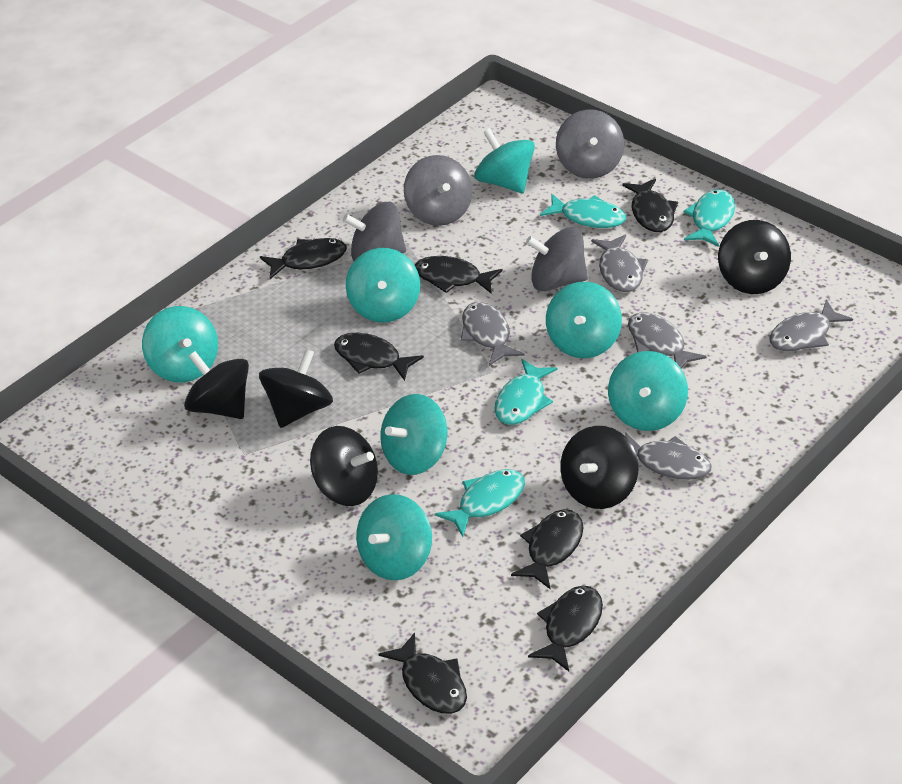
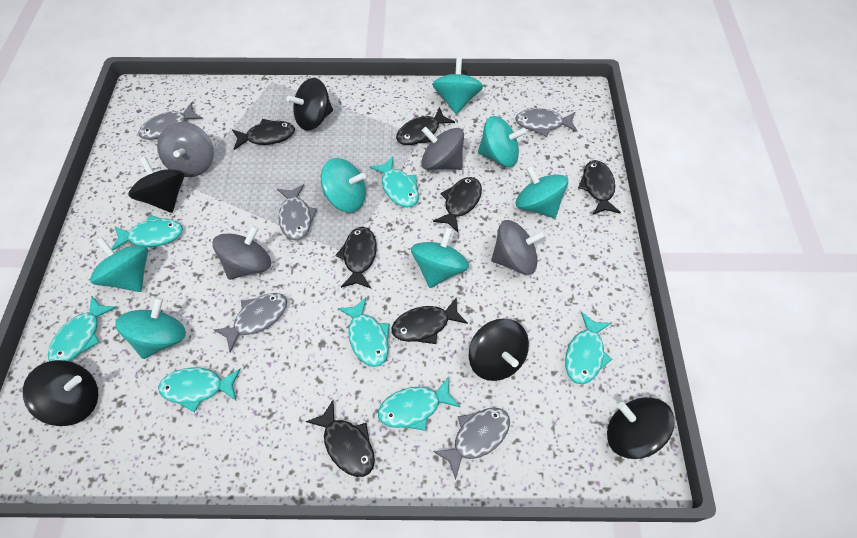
turquoise fish: 4 -> 7

